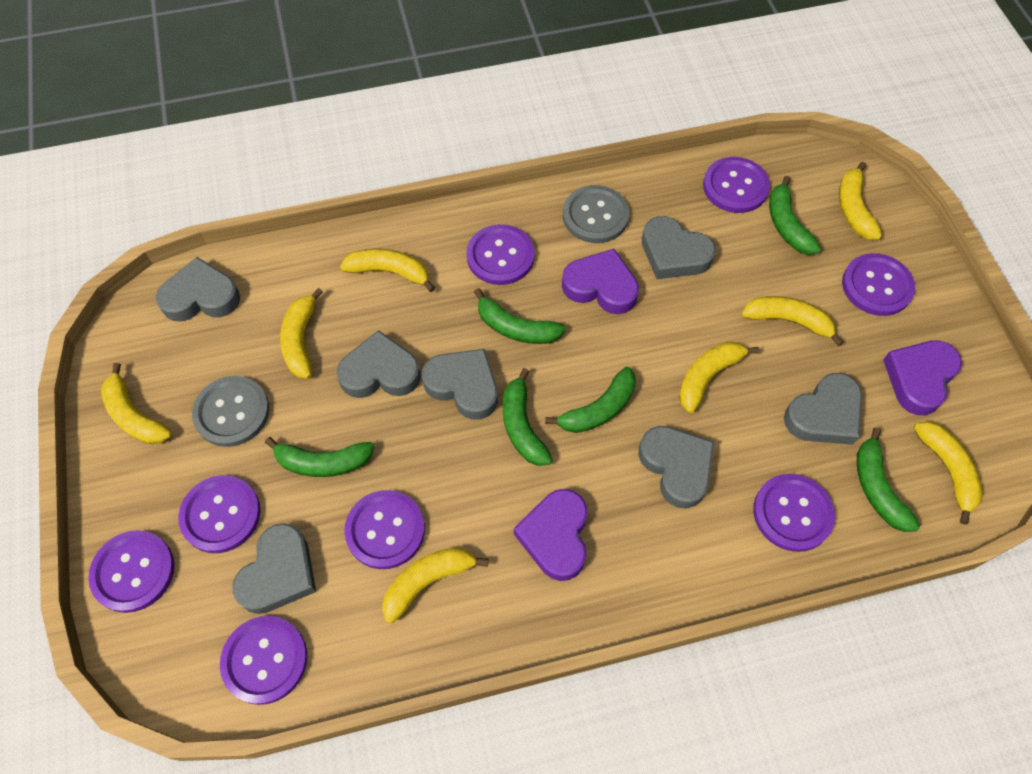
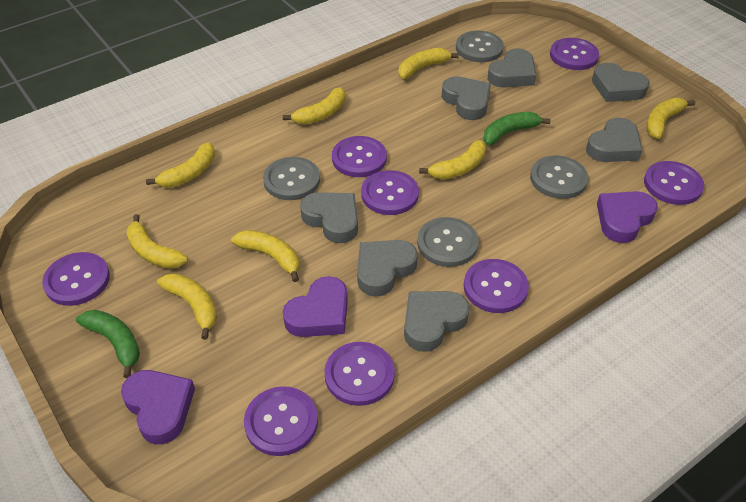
green banana: 6 -> 2
grey button: 2 -> 4

